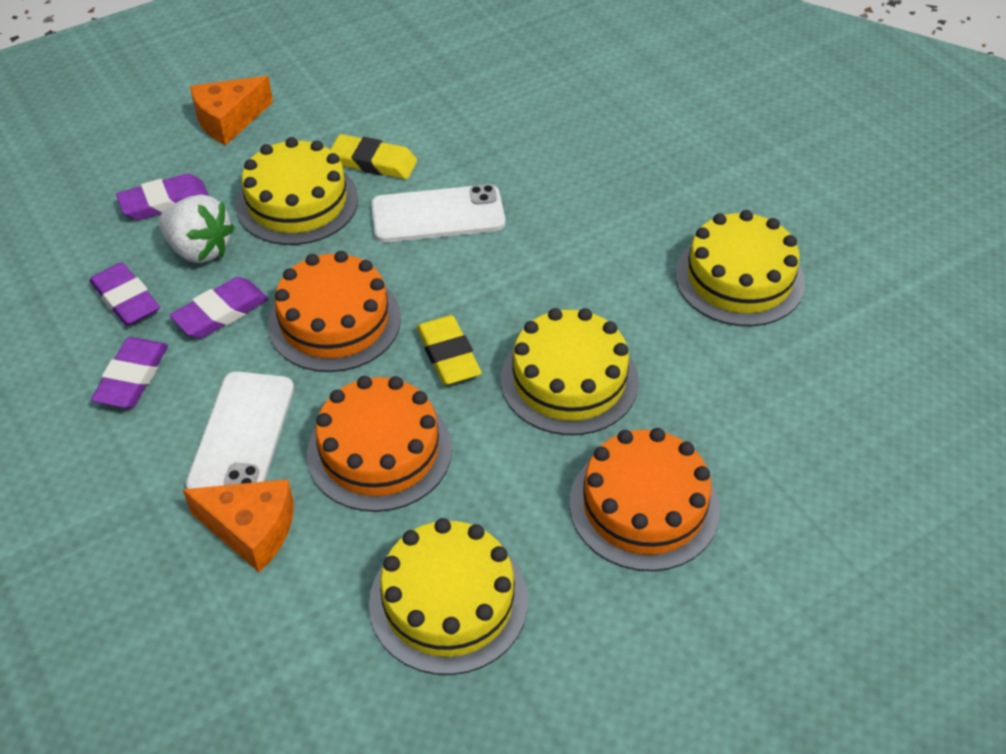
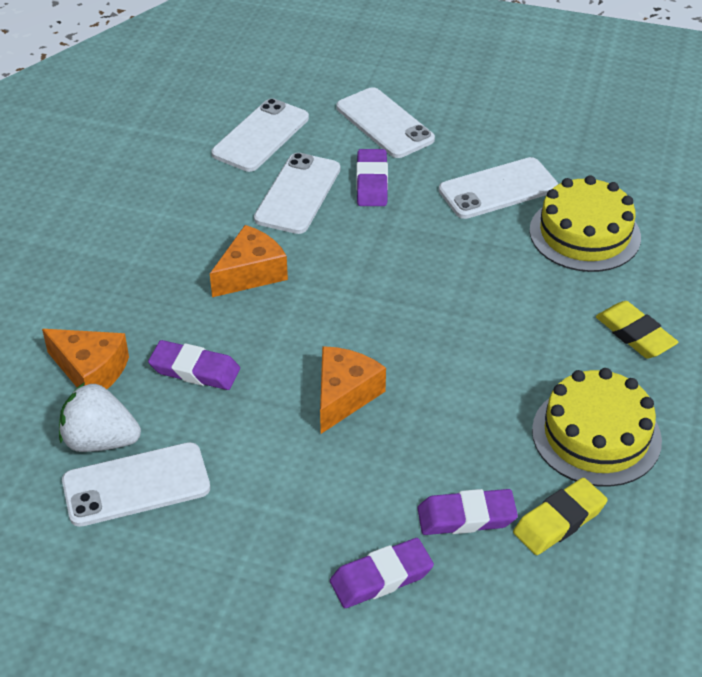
orange cake: 3 -> 0
orange cheese: 2 -> 3
white phone: 2 -> 5
yellow cake: 4 -> 2

